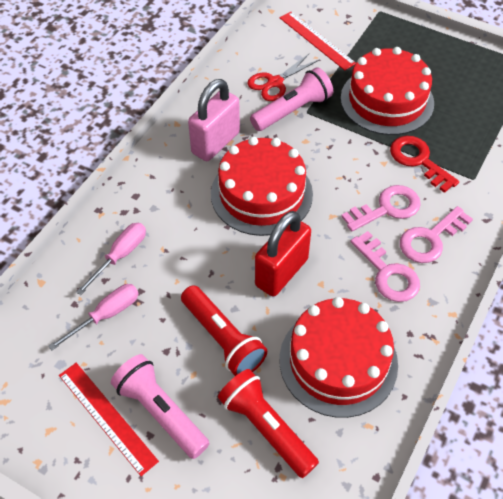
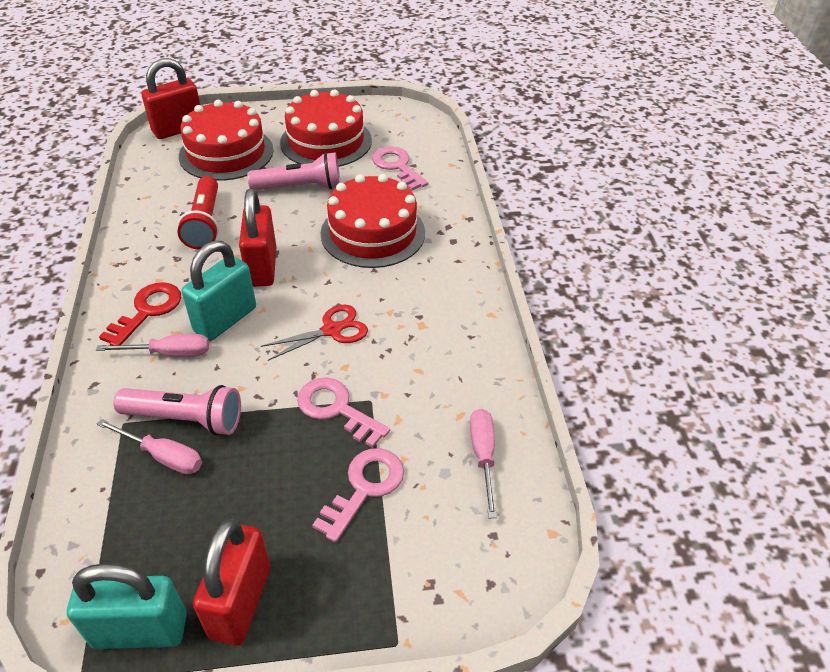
pink padlock: 1 -> 0
pink screwdriver: 2 -> 3
red flashlight: 2 -> 1
red padlock: 1 -> 3
red ruler: 2 -> 0
turquoise padlock: 0 -> 2

